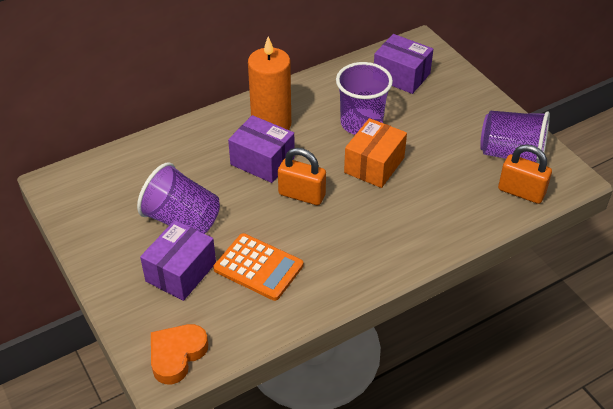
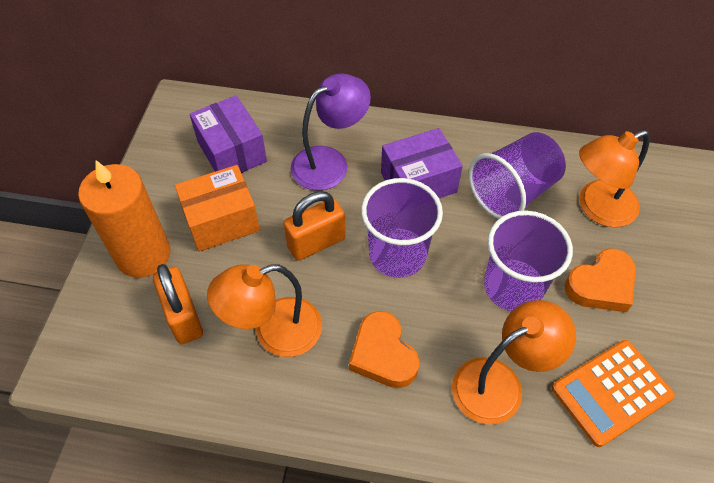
orange heart: 1 -> 2
orange lamp: 0 -> 3
purple box: 3 -> 2
purple lamp: 0 -> 1

